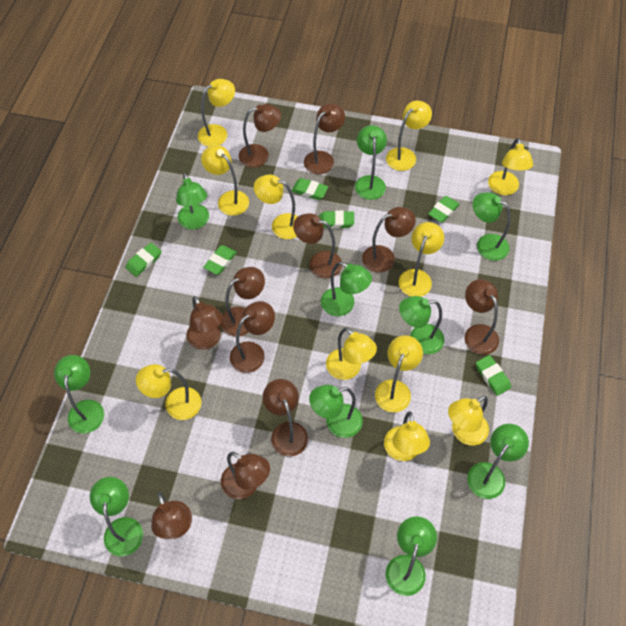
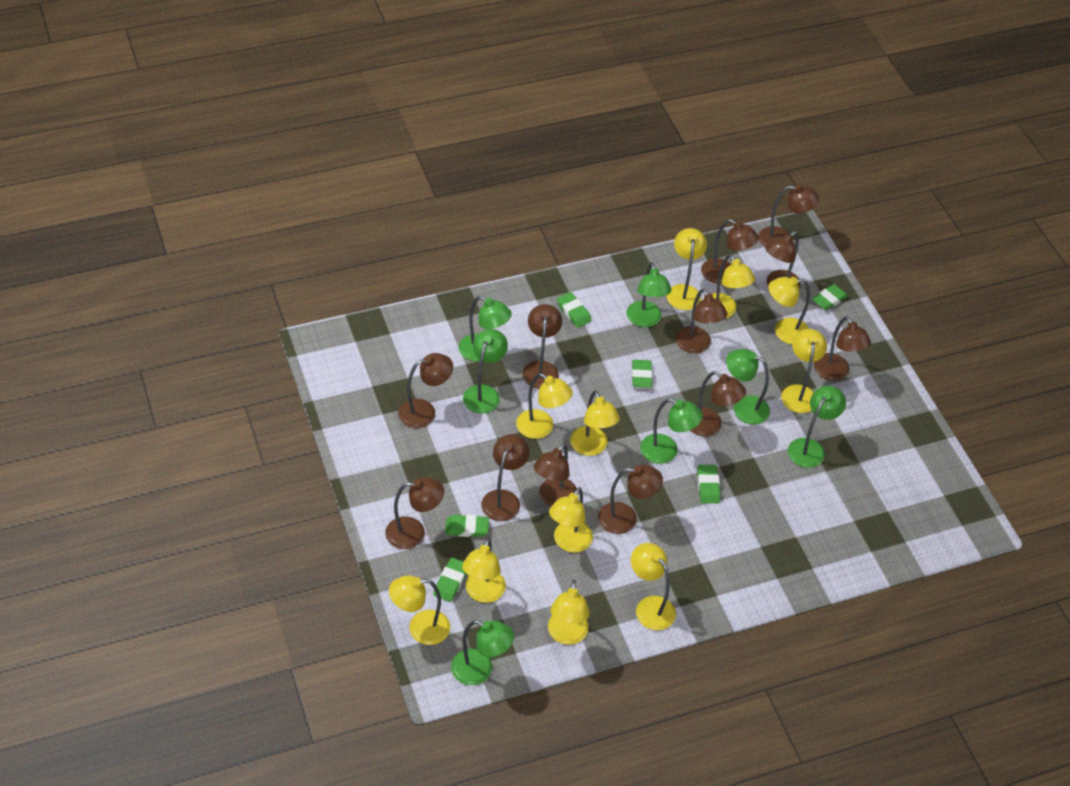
brown lamp: 11 -> 12
green lamp: 10 -> 7

